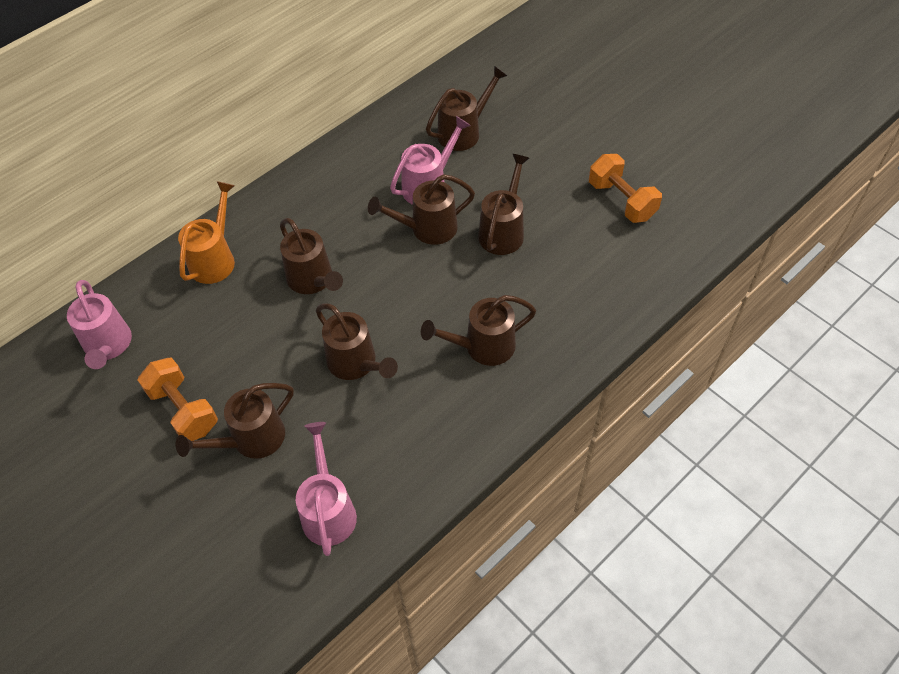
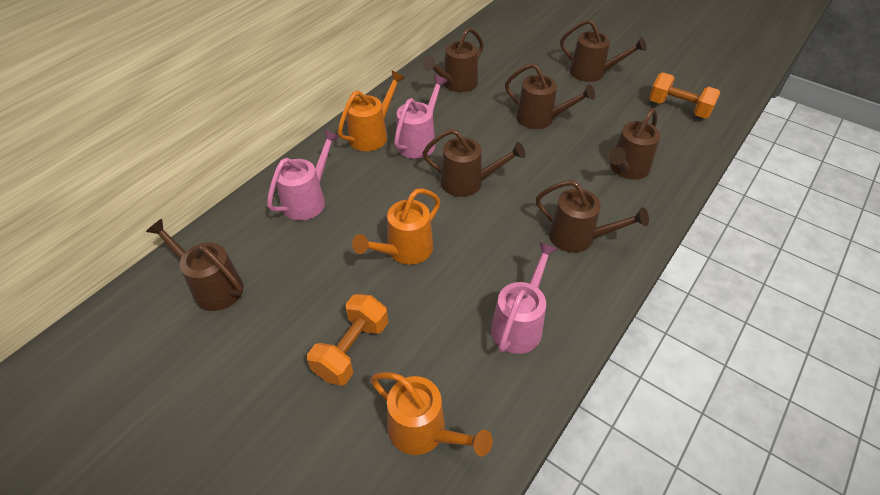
orange watering can: 1 -> 3

